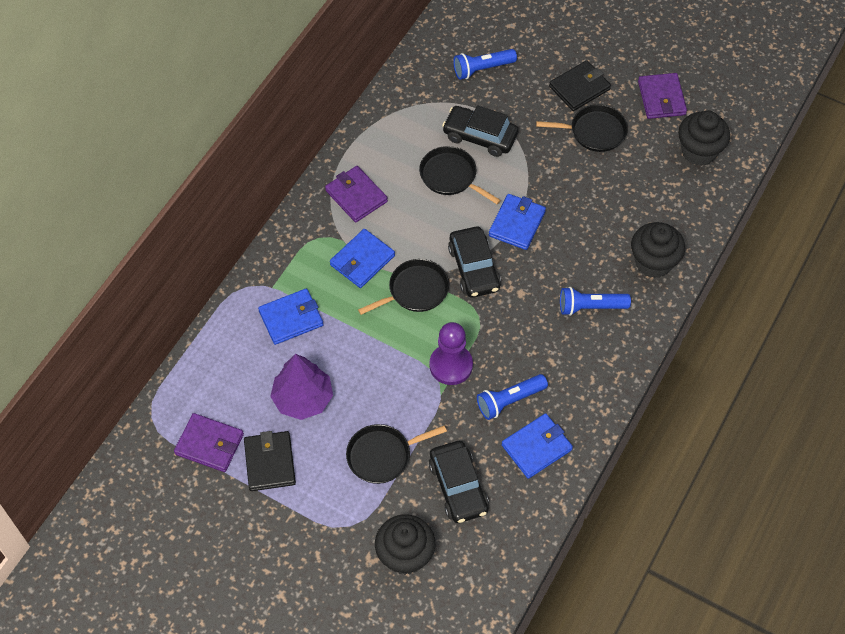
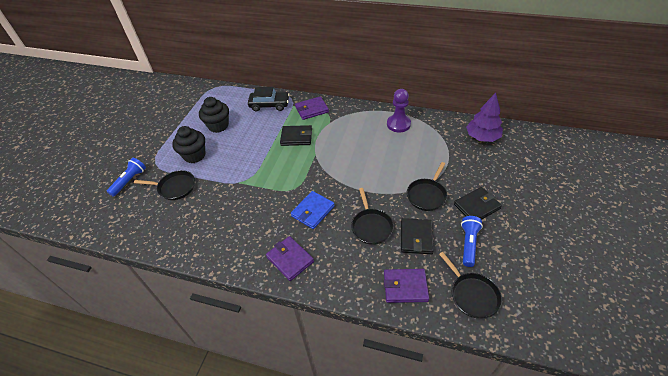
black car: 3 -> 1
black cupcake: 3 -> 2
black wallet: 2 -> 3
blue flashlight: 3 -> 2
blue wallet: 4 -> 1

